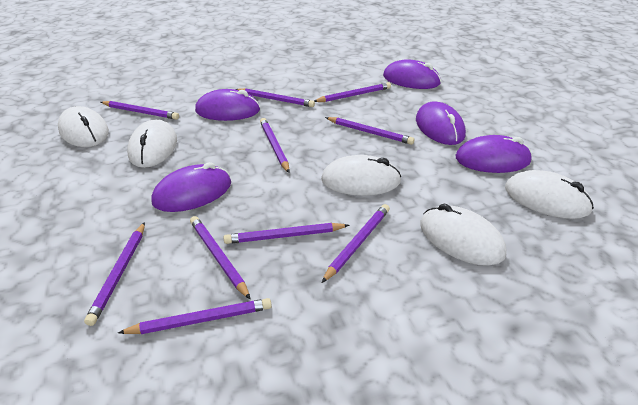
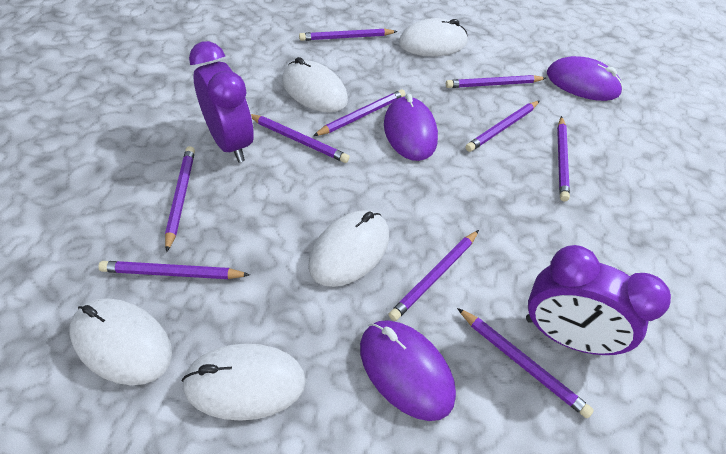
purple clock: 0 -> 2
purple mouse: 5 -> 3

